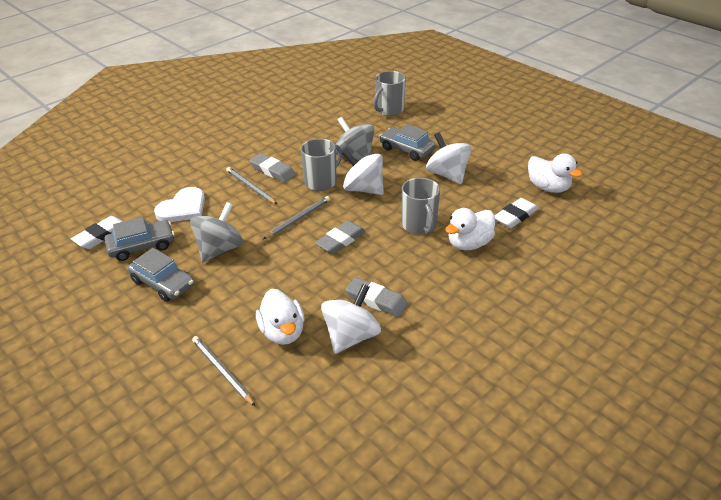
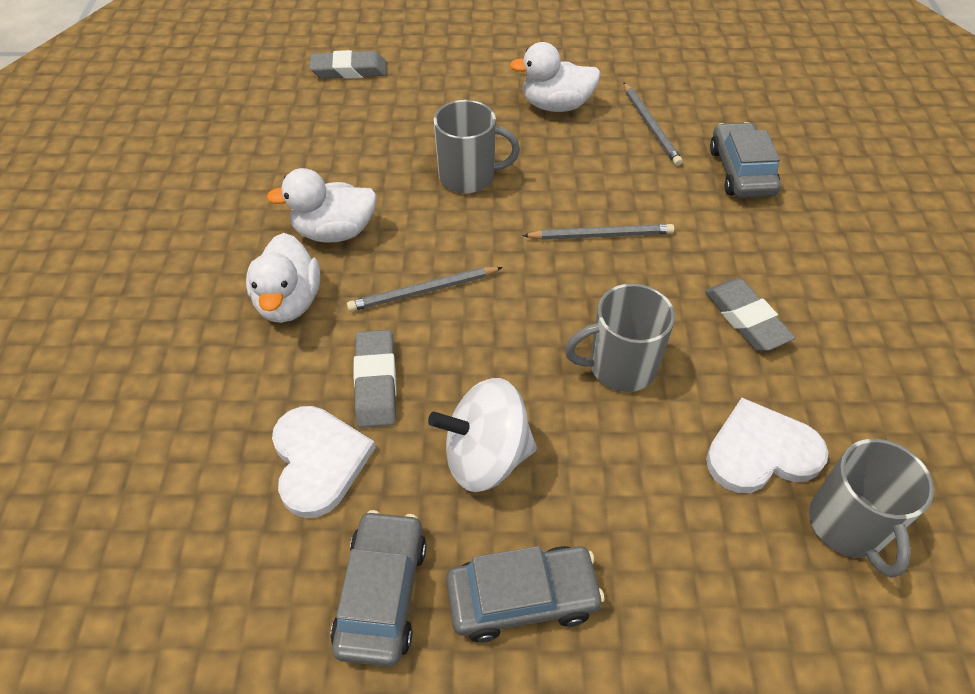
grey spinning top: 2 -> 0
white eraser: 2 -> 0
white heart: 1 -> 2
white spinning top: 3 -> 1

